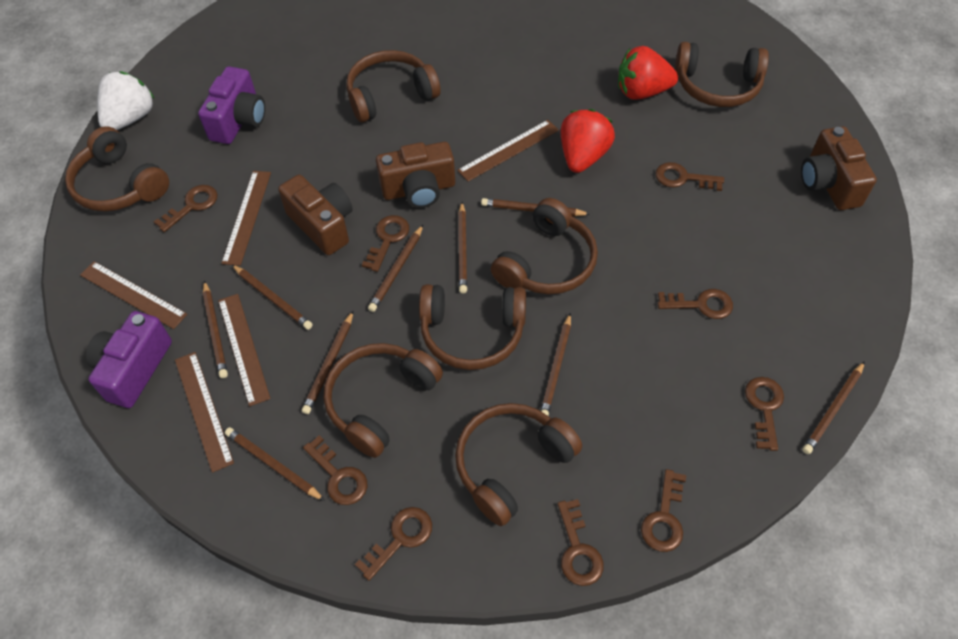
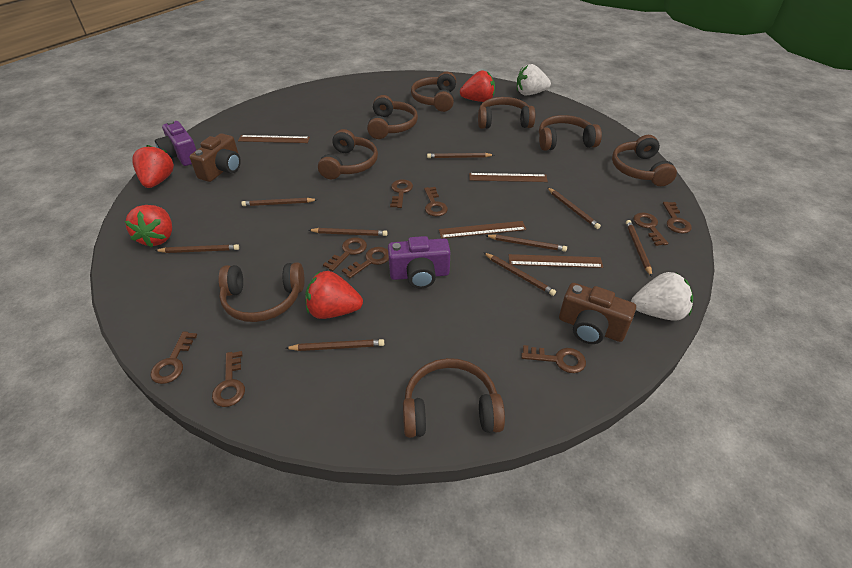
brown camera: 3 -> 2
brown headphones: 7 -> 8
brown ruler: 5 -> 4
red strawberry: 2 -> 4
white strawberry: 1 -> 2

